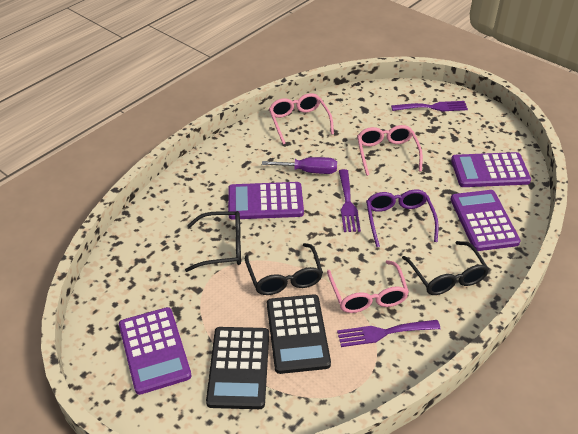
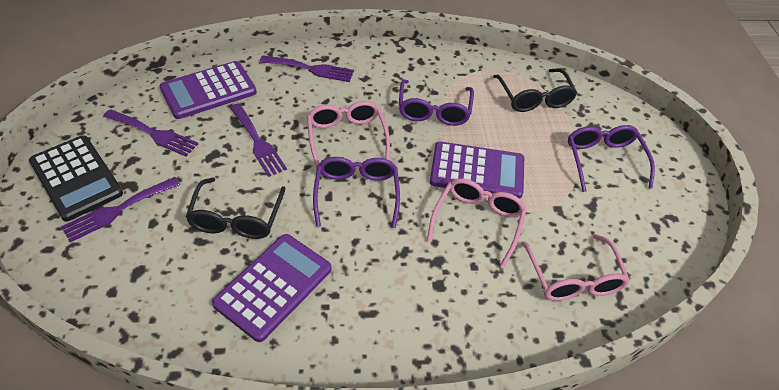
black calculator: 2 -> 1
black glasses: 3 -> 2
purple calculator: 4 -> 3
purple fork: 3 -> 4
purple glasses: 1 -> 3
purple screwdriver: 1 -> 0

